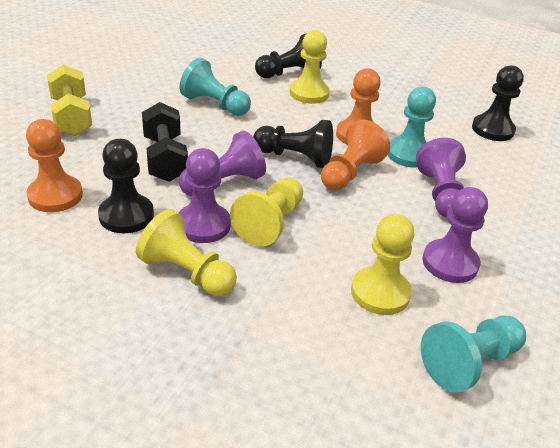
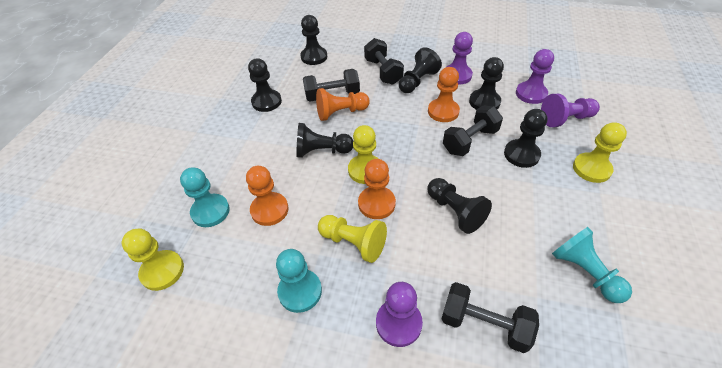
black dumbbell: 1 -> 4
black pawn: 4 -> 7
orange pawn: 3 -> 4
yellow dumbbell: 1 -> 0

